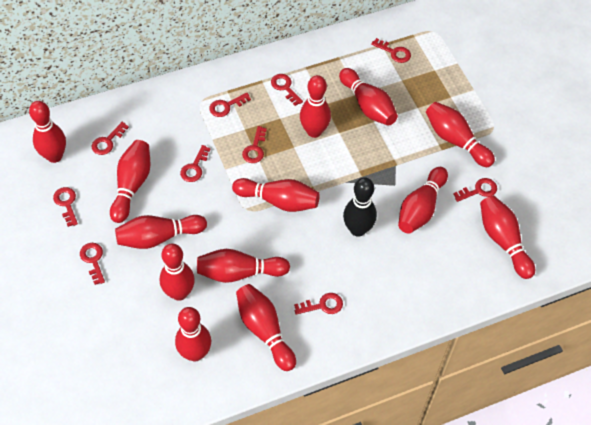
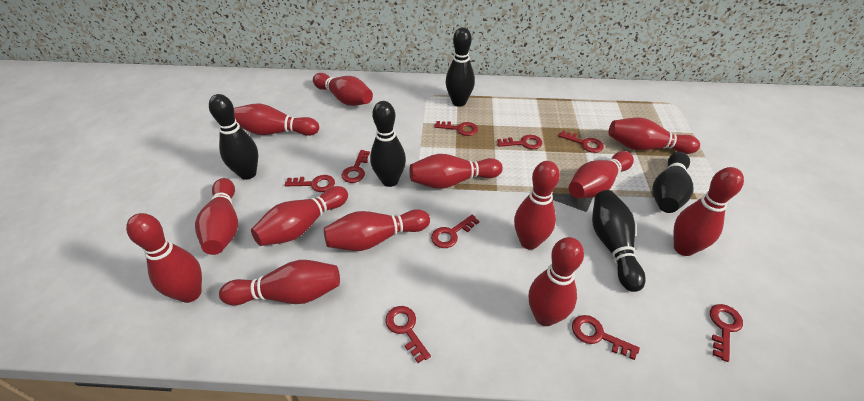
black bowling pin: 1 -> 5
red key: 10 -> 9

